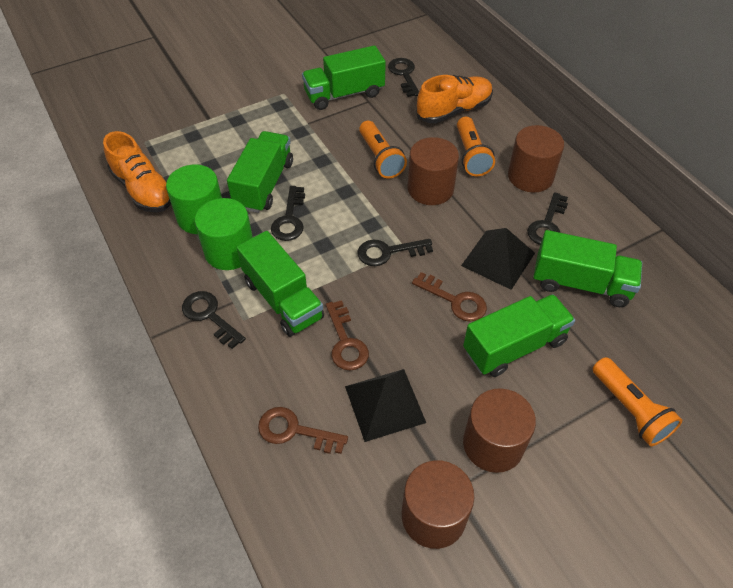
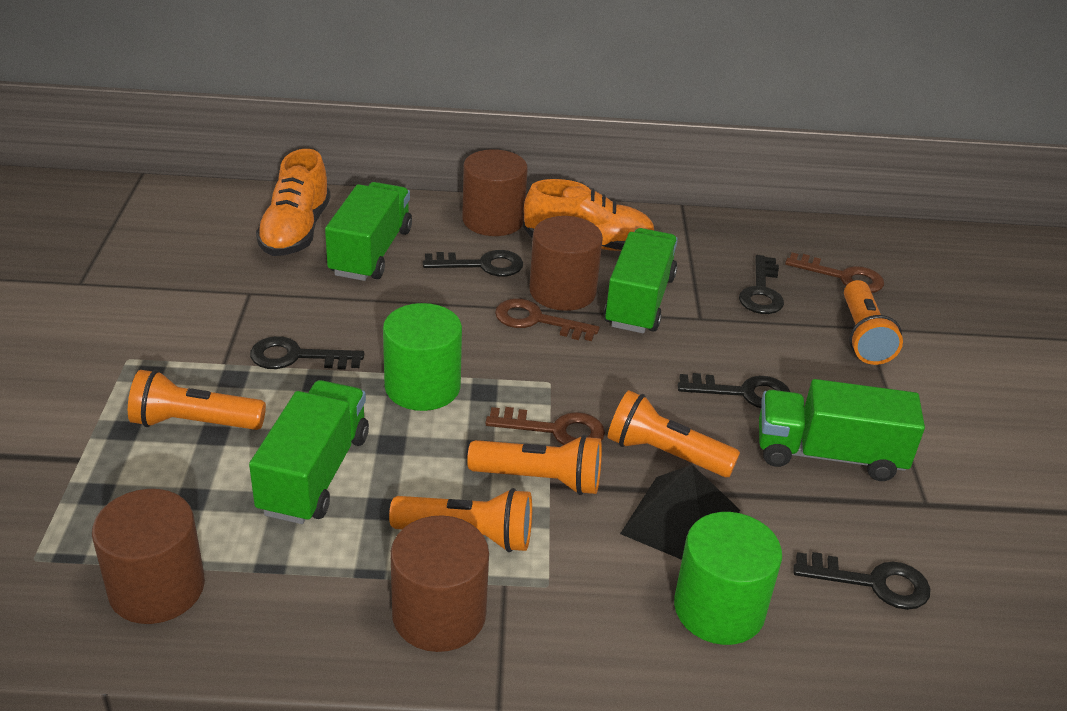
black pyramid: 2 -> 1
green truck: 5 -> 4
orange flashlight: 3 -> 5

